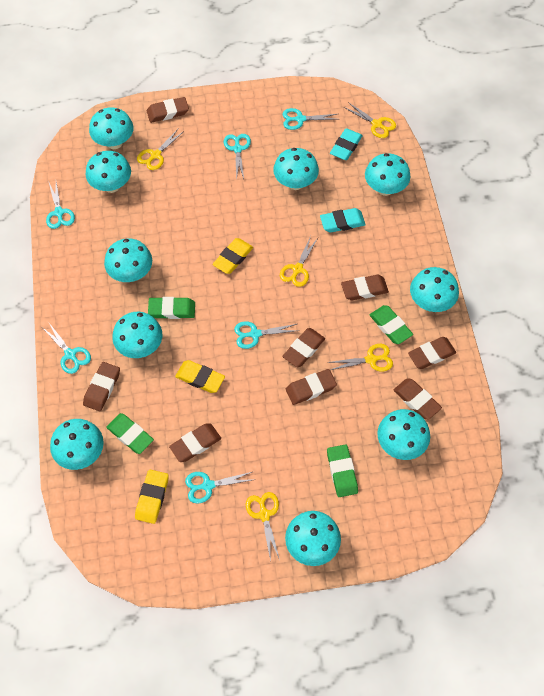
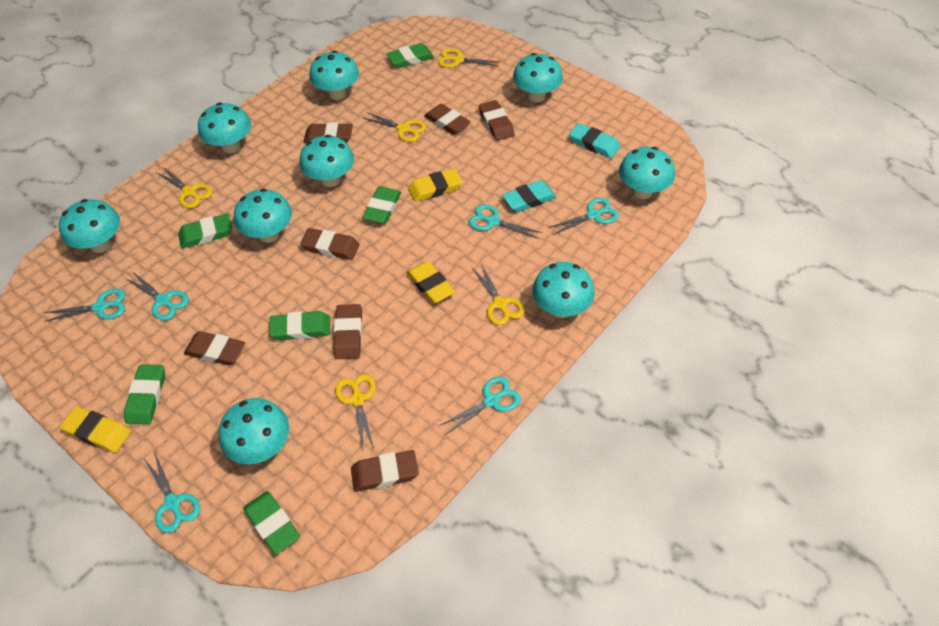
brown eraser: 8 -> 7
green eraser: 4 -> 6
turquoise mushroom: 10 -> 9

